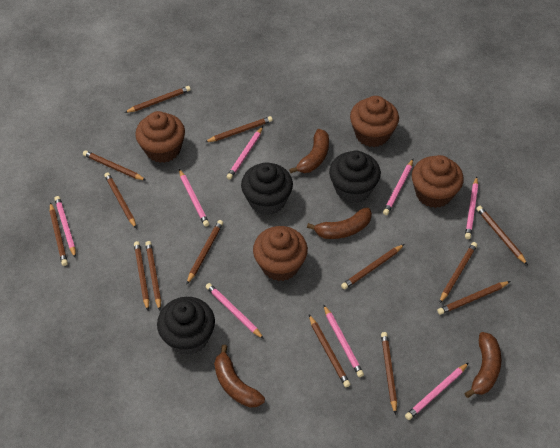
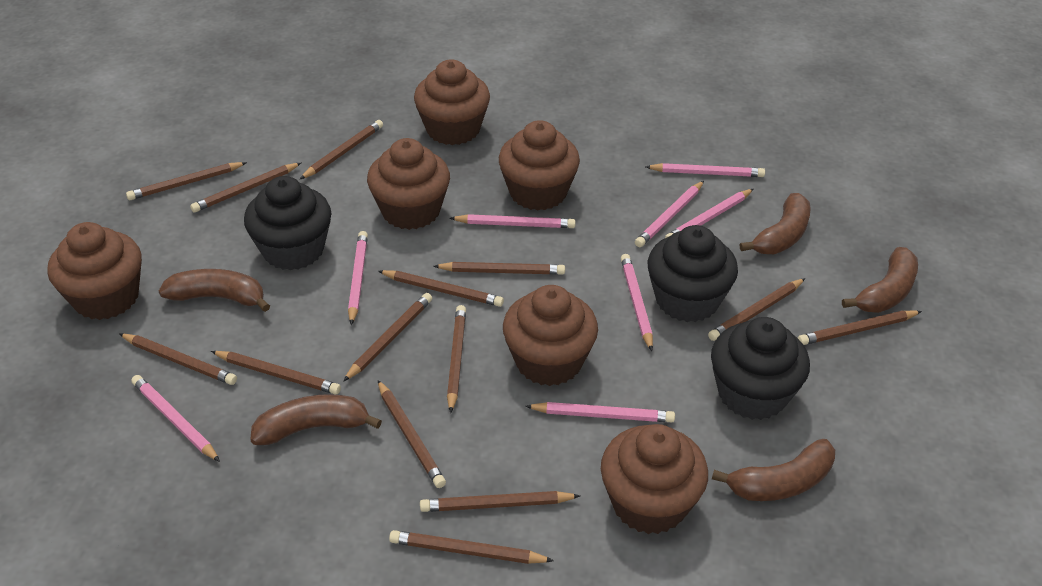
brown banana: 4 -> 5
brown cupcake: 4 -> 6

